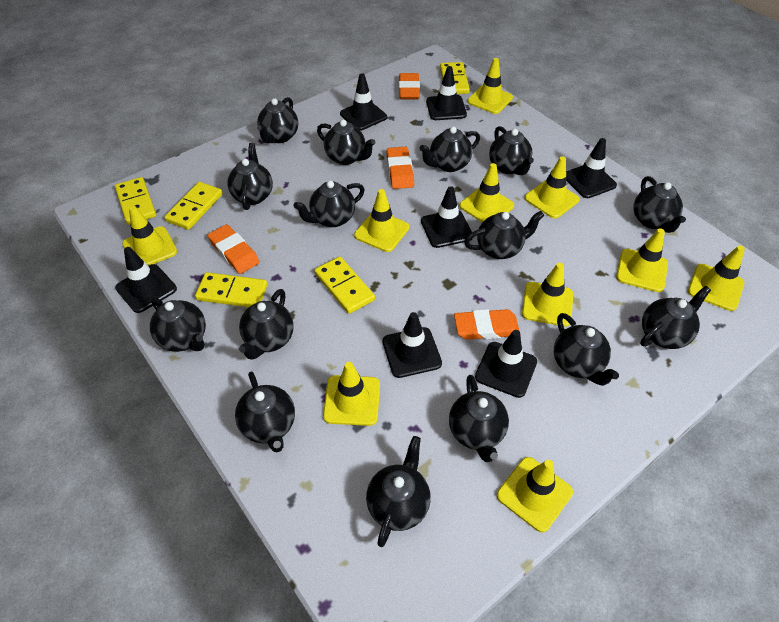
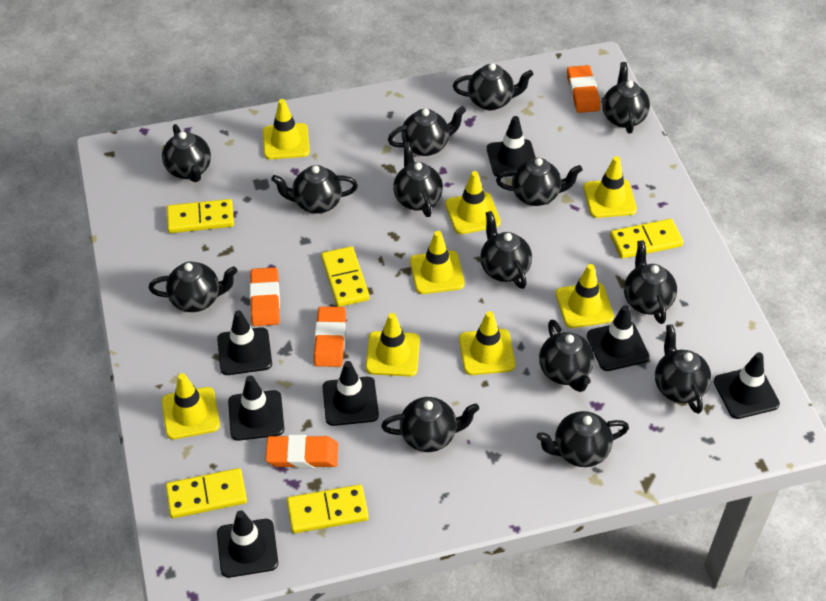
black teapot: 15 -> 14
yellow traffic cone: 10 -> 8

